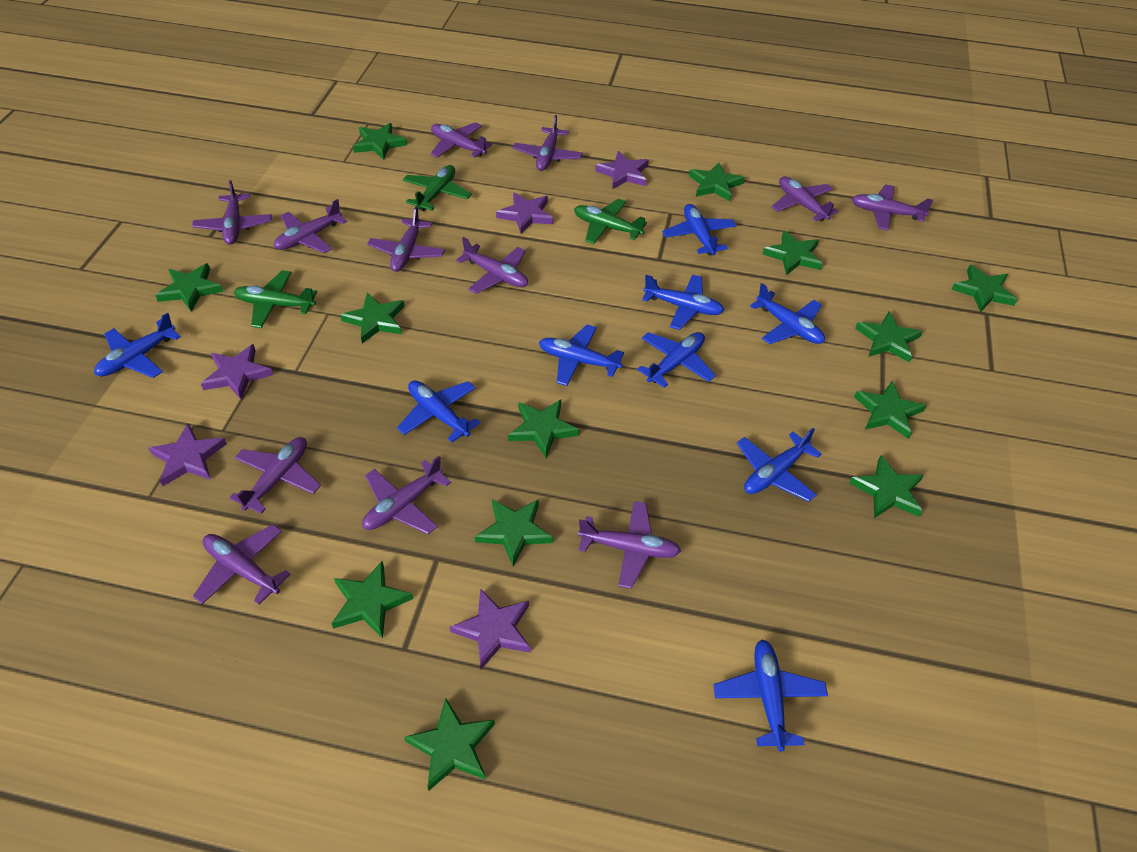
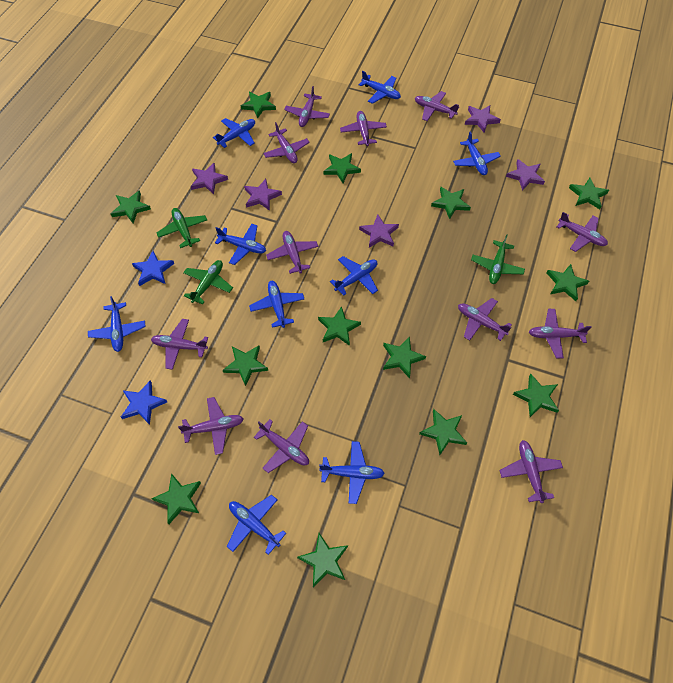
blue star: 0 -> 2

